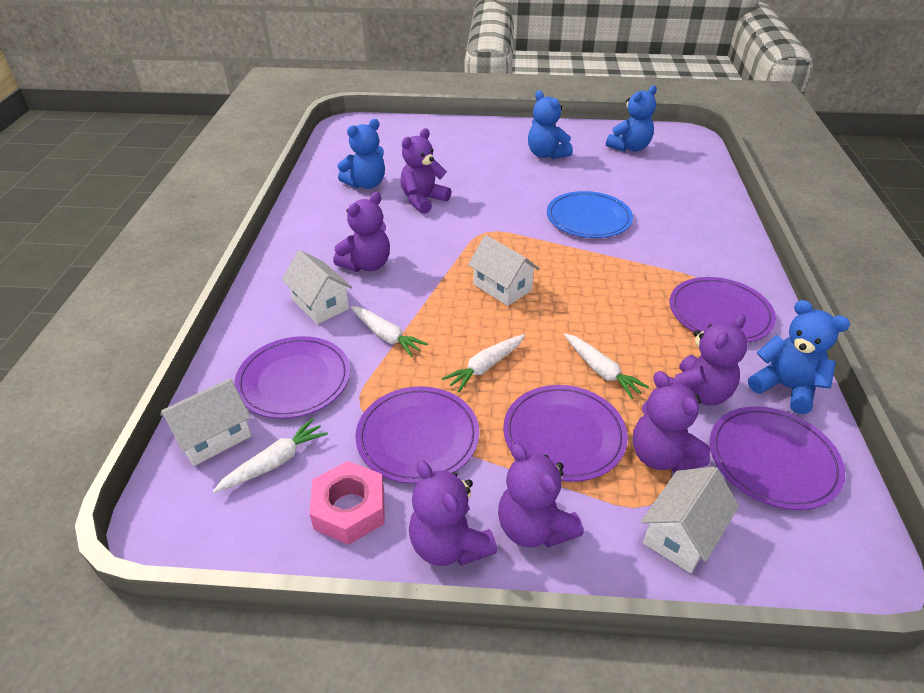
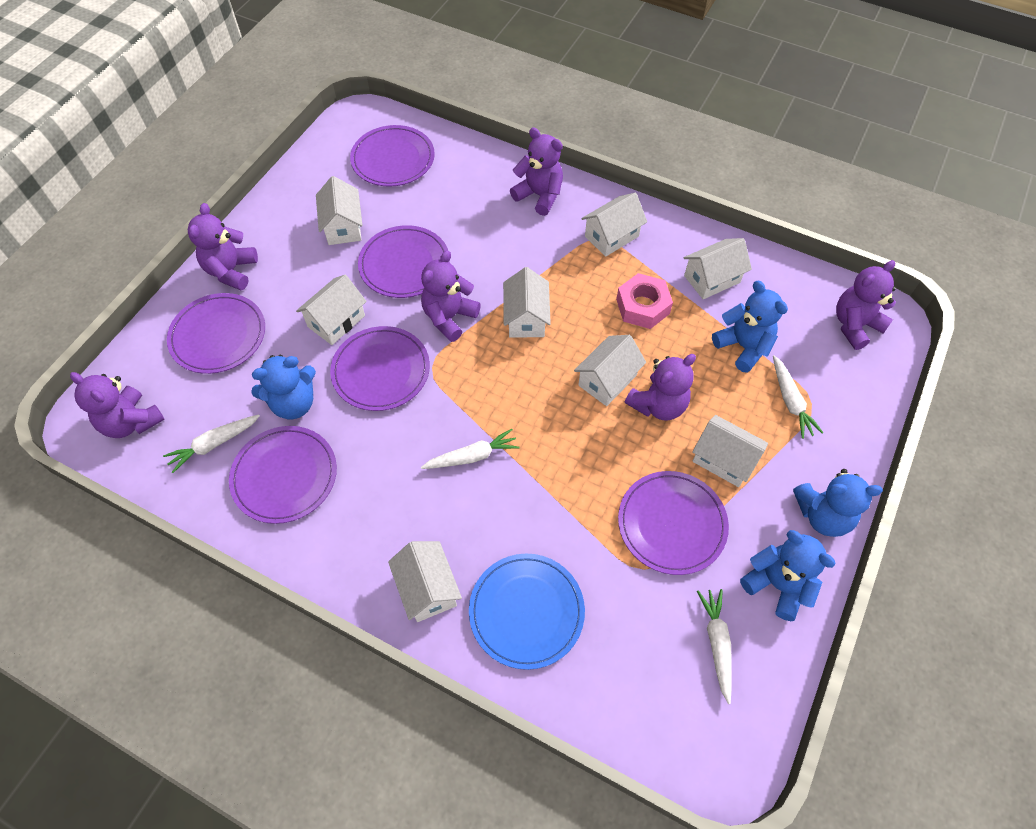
purple plate: 5 -> 6
white house: 4 -> 8

